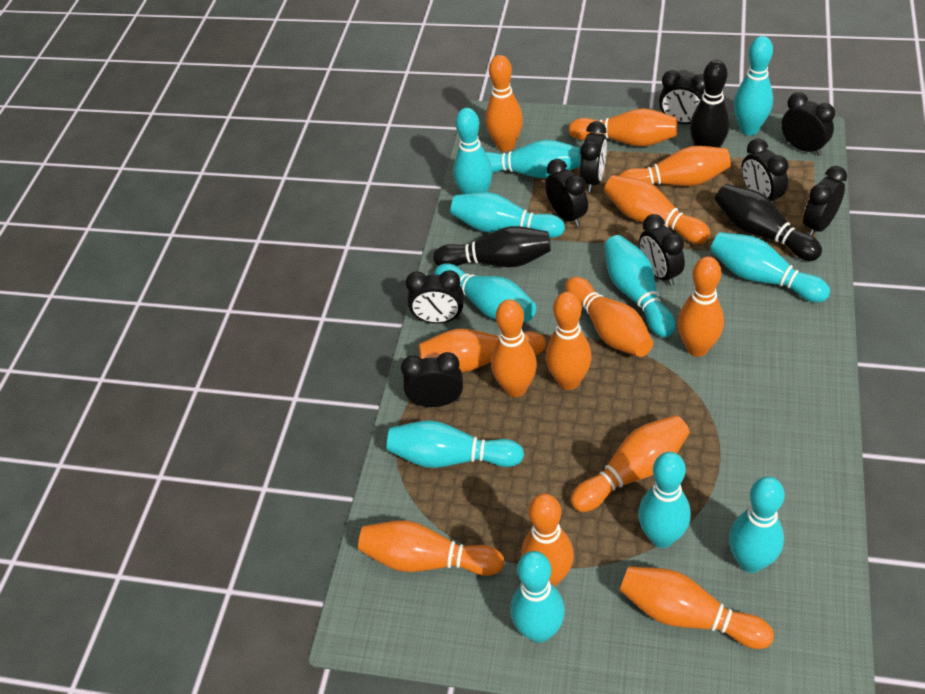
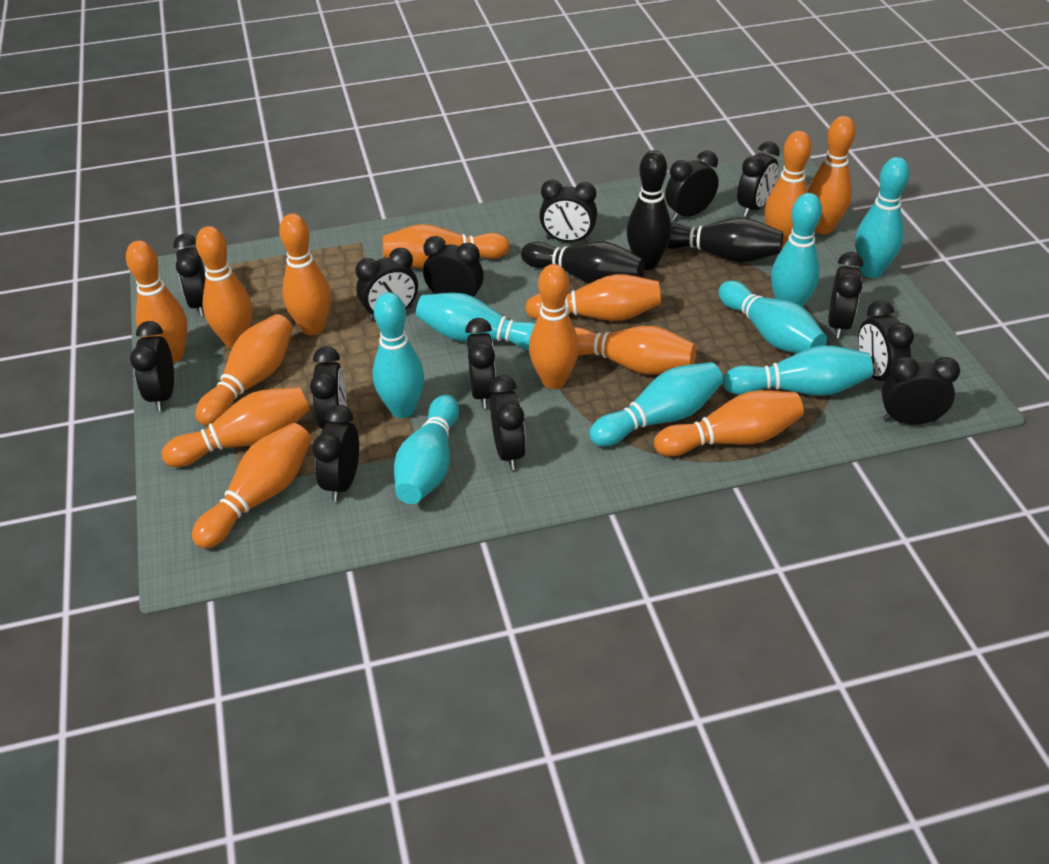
black clock: 9 -> 14
turquoise bowling pin: 11 -> 8

